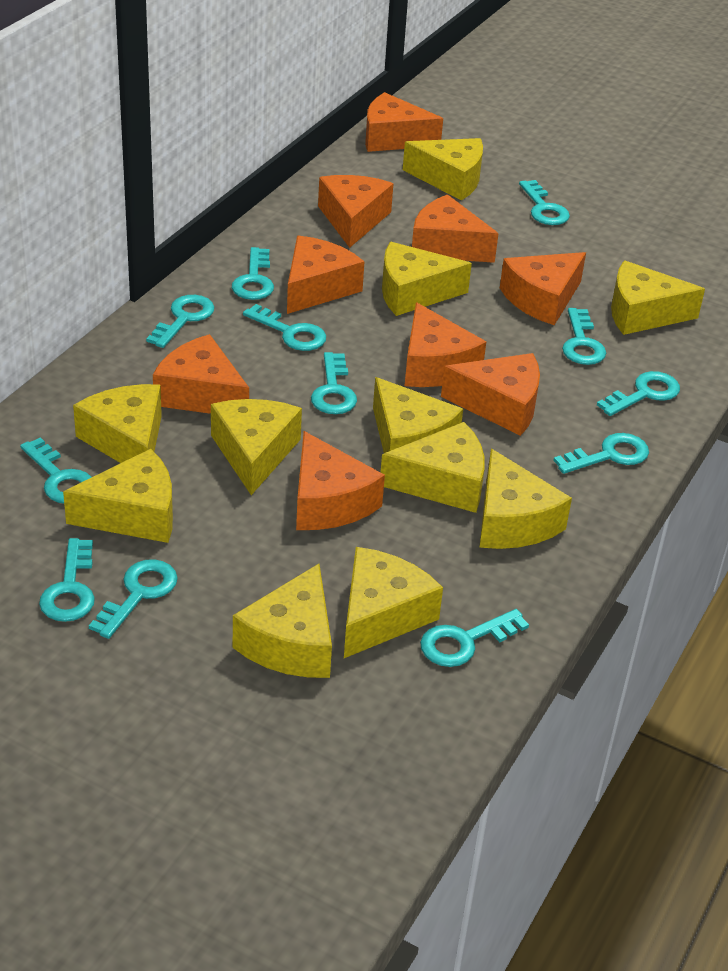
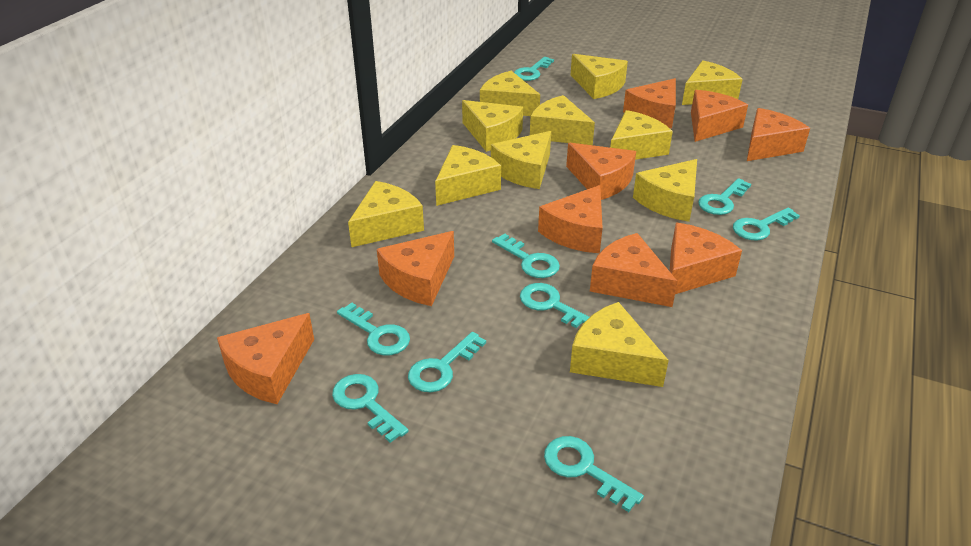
turquoise key: 12 -> 9

